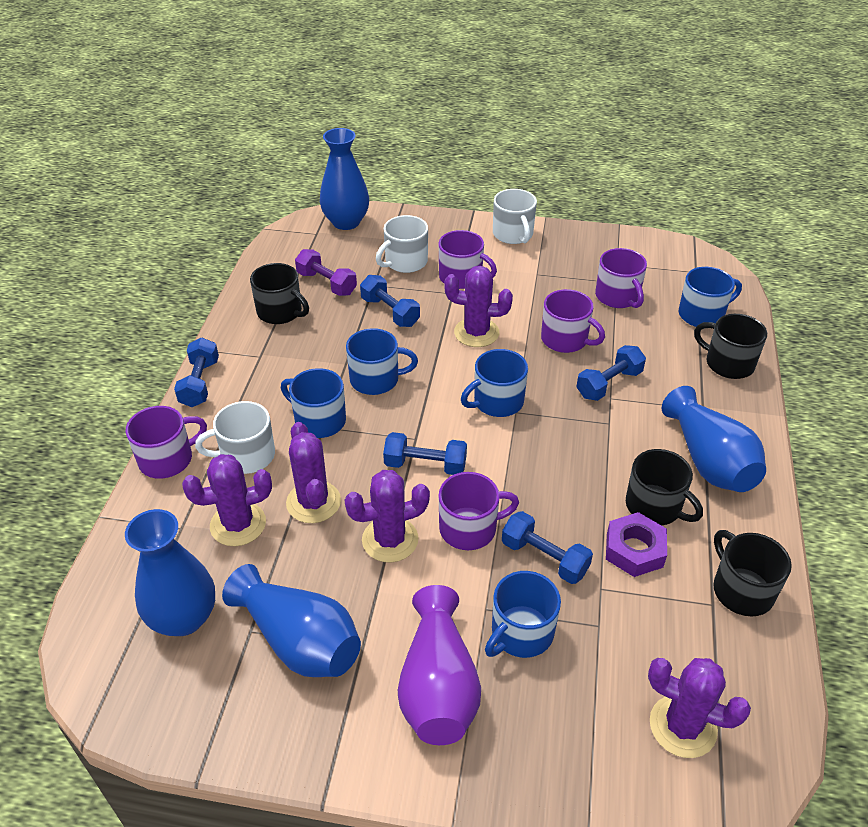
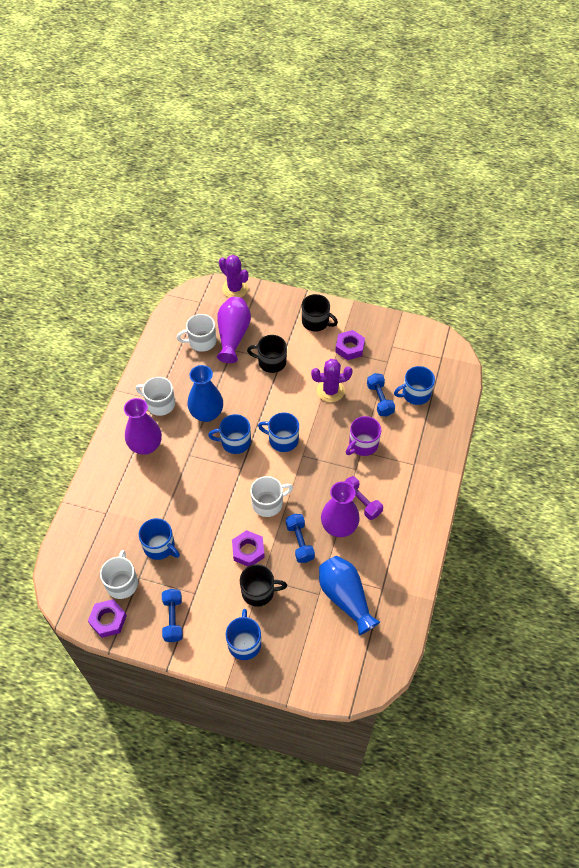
black mug: 4 -> 3
blue dumbbell: 5 -> 3
blue vase: 4 -> 2
purple cactus: 5 -> 2
purple mug: 5 -> 1
purple nut: 1 -> 3
purple vase: 1 -> 3
white mug: 3 -> 4

